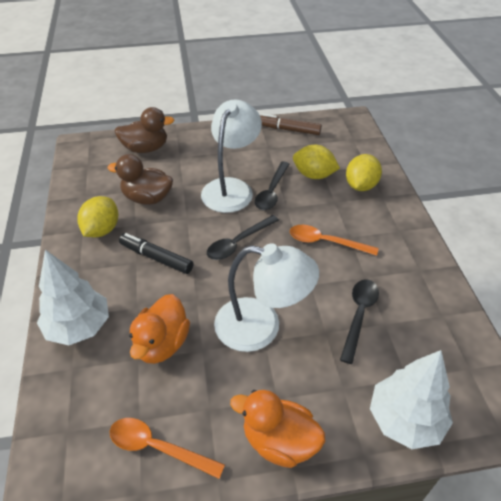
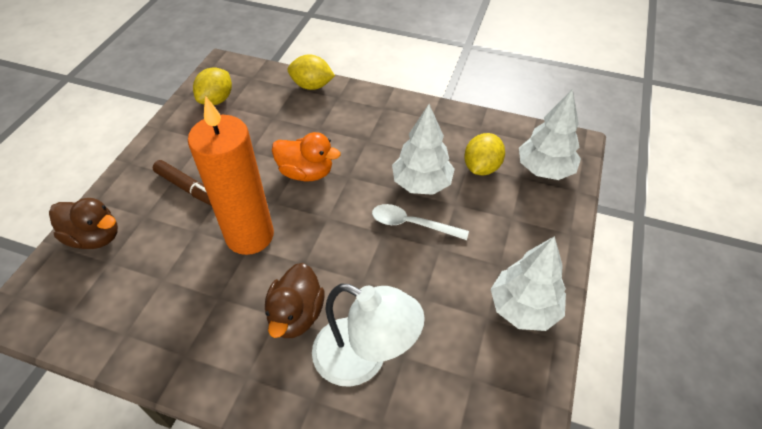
black marker: 1 -> 0
black spoon: 3 -> 0
orange candle: 0 -> 1
orange duck: 2 -> 1
orange spoon: 2 -> 0
white lamp: 2 -> 1
white spoon: 0 -> 1
white tree: 2 -> 3

